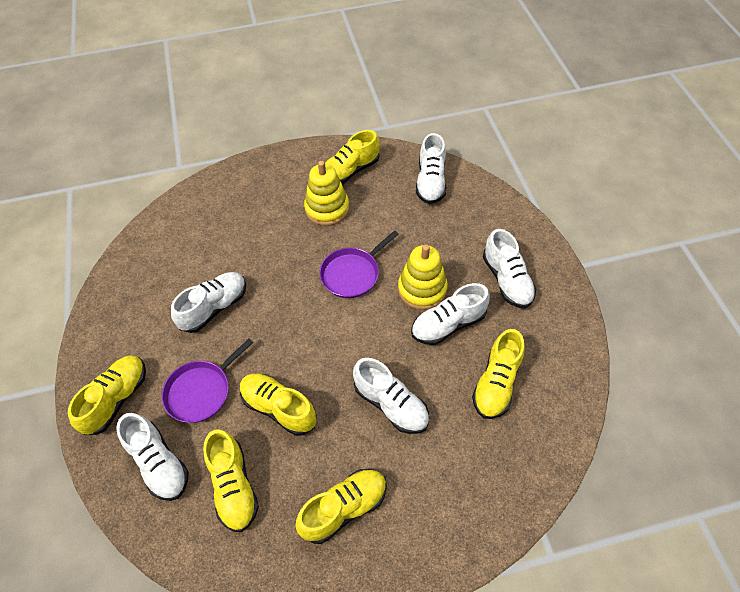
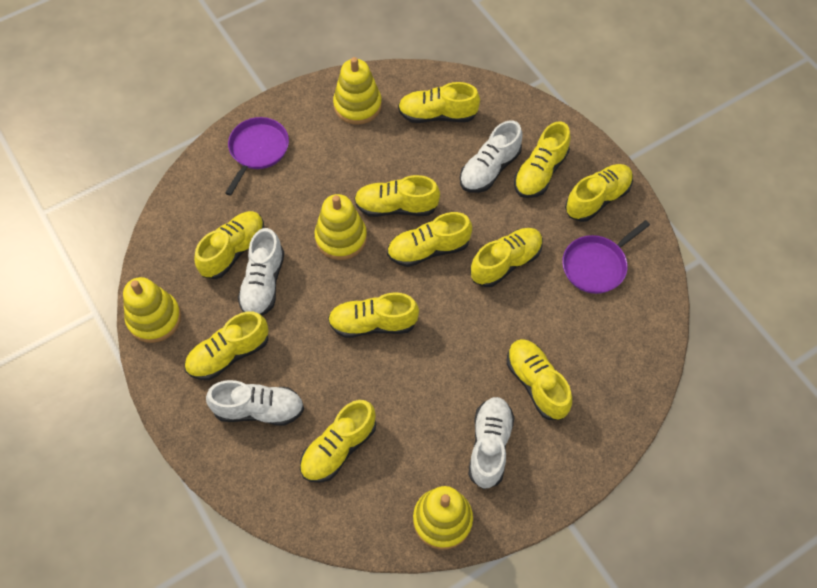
white shoe: 6 -> 4
yellow shoe: 6 -> 11
yellow stacking toy: 2 -> 4

